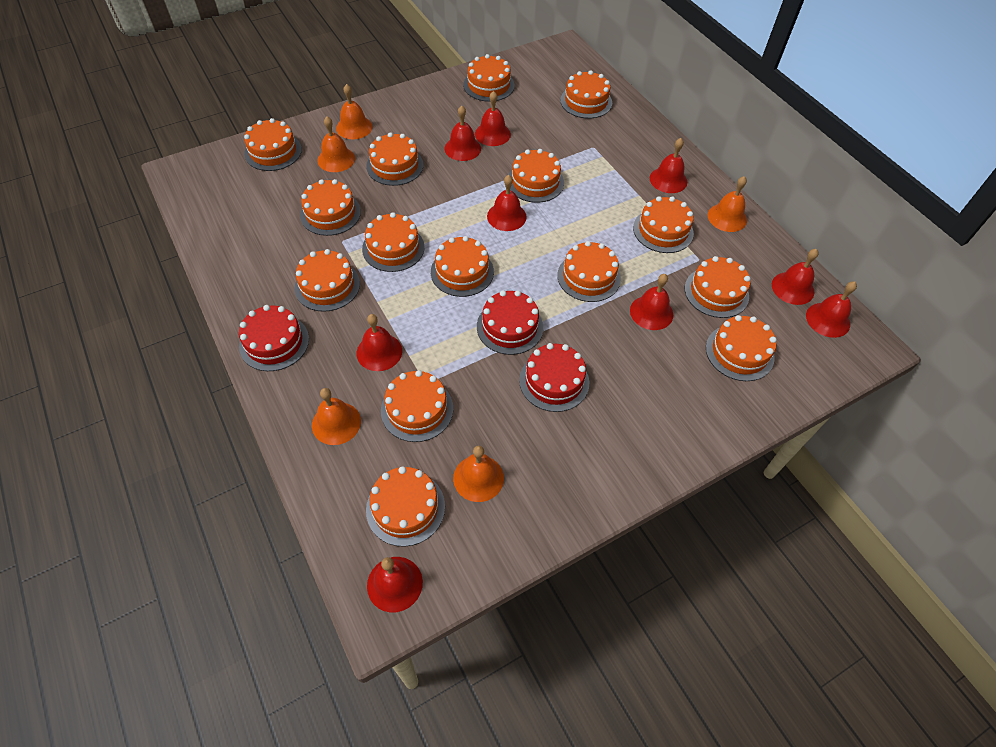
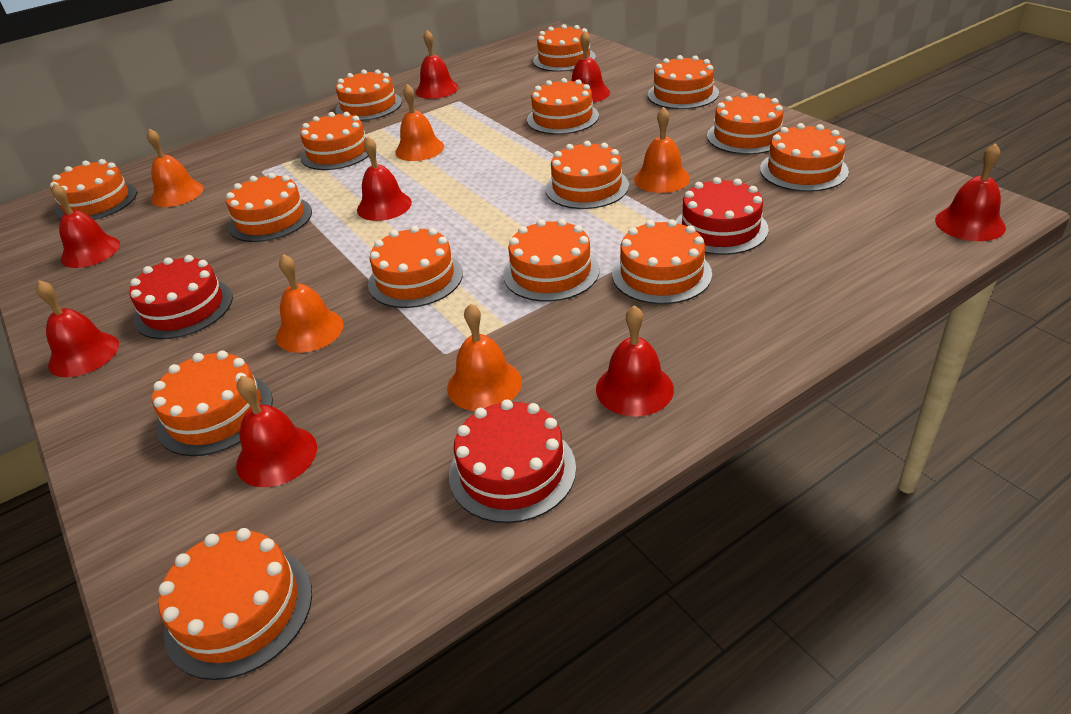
red bell: 9 -> 8

